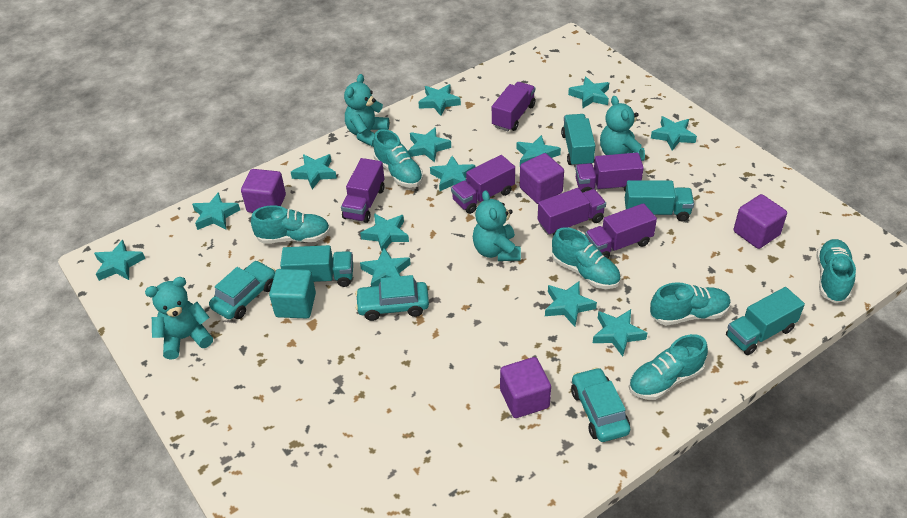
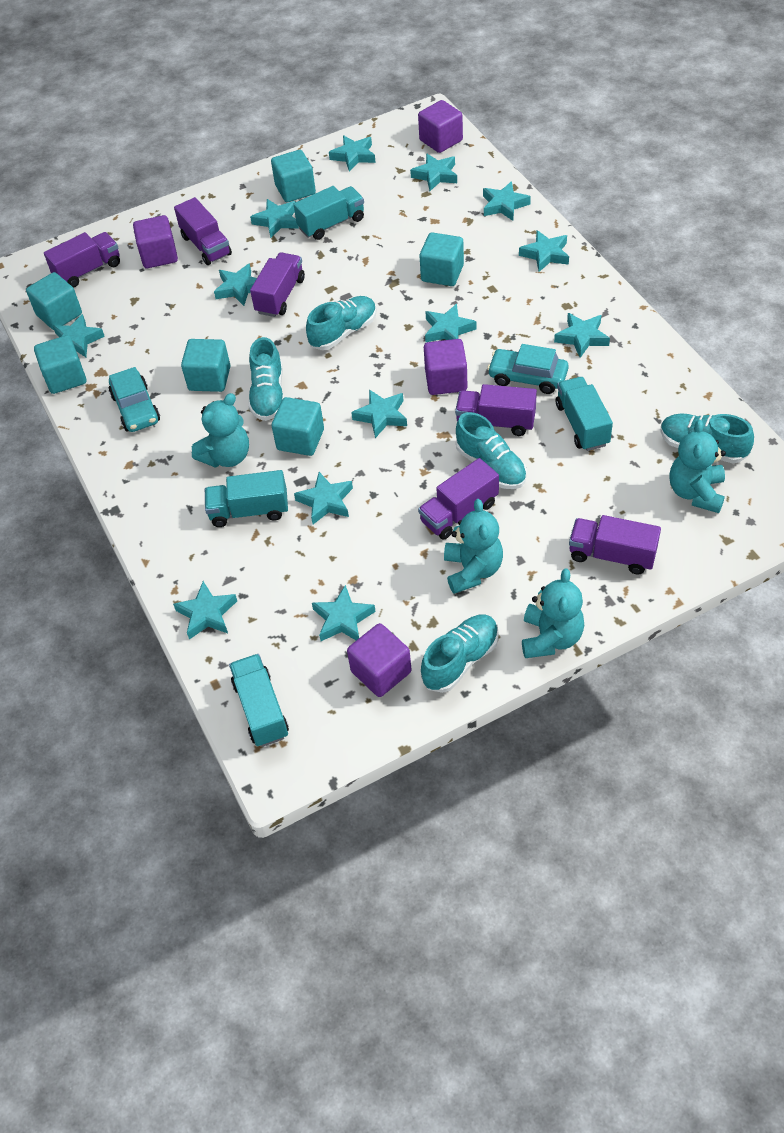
turquoise car: 3 -> 2
turquoise cube: 1 -> 6
turquoise shoe: 6 -> 5

